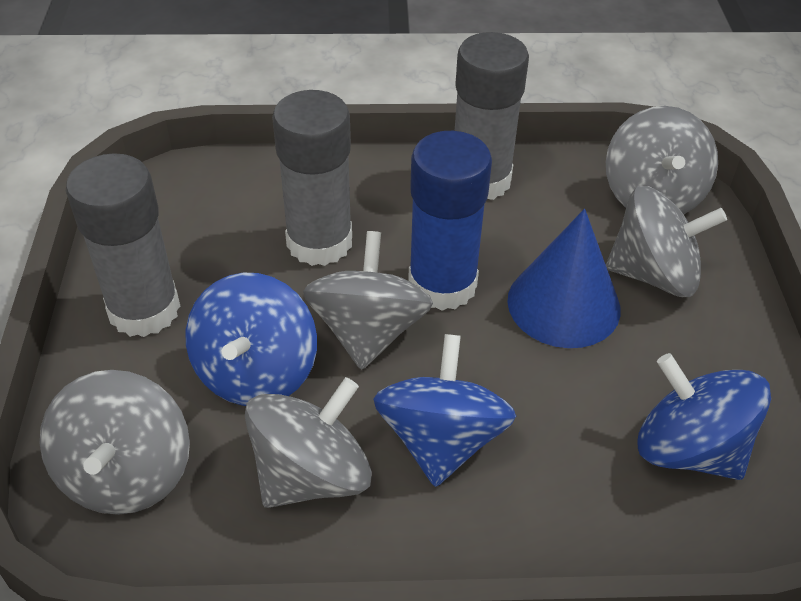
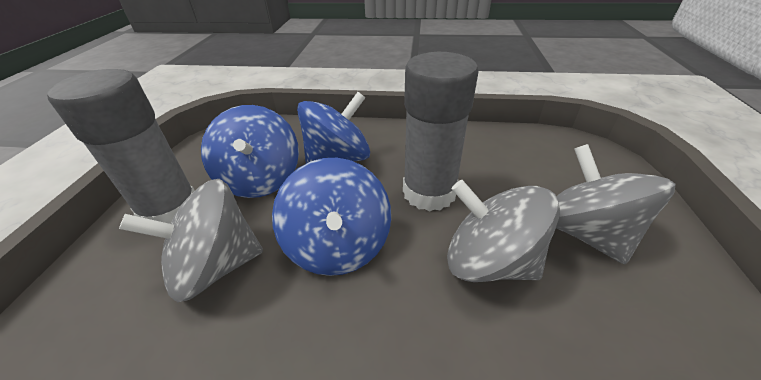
blue cone: 1 -> 0
blue glue stick: 1 -> 0
grey glue stick: 3 -> 2
grey spinning top: 5 -> 3

